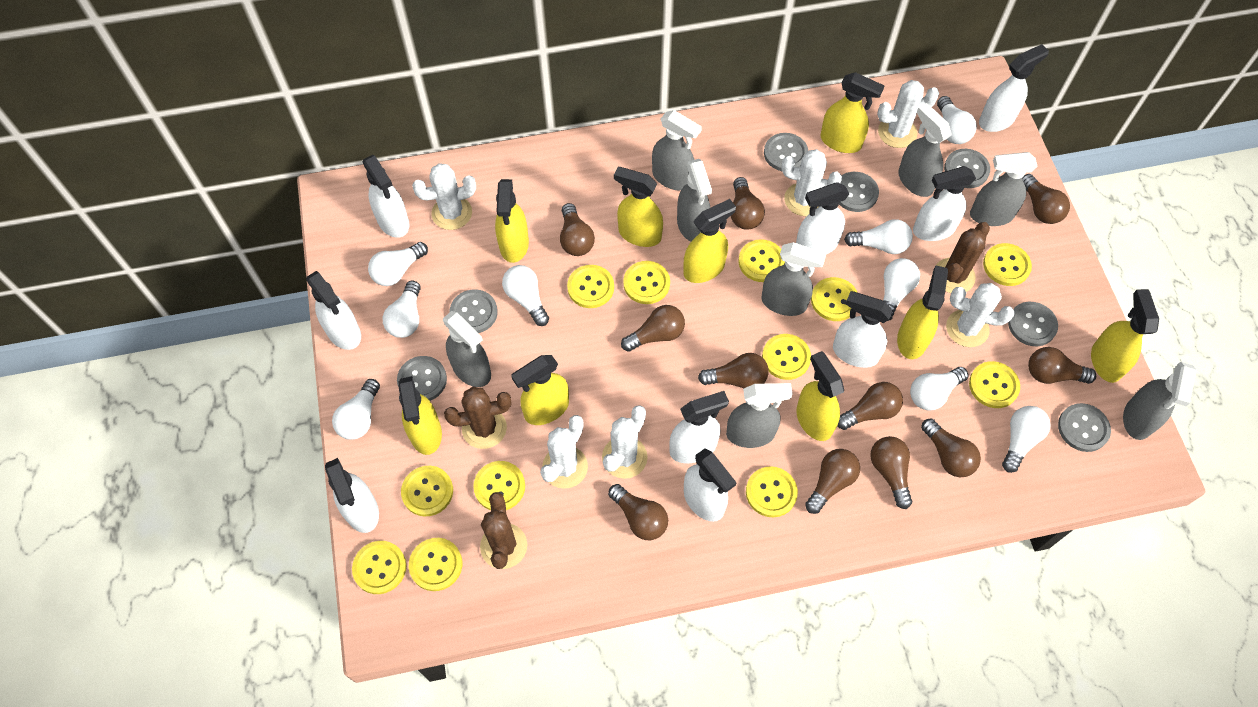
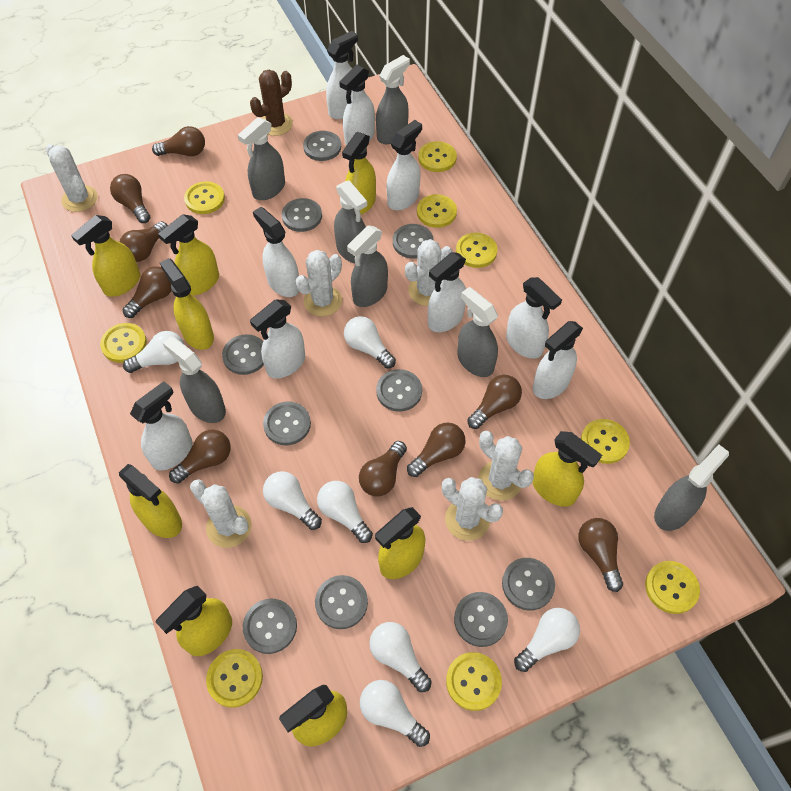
brown cactus: 3 -> 1
brown light bulb: 11 -> 9
grey button: 7 -> 10
grey spray bottle: 8 -> 7
white light bulb: 9 -> 7
yellow button: 12 -> 9

